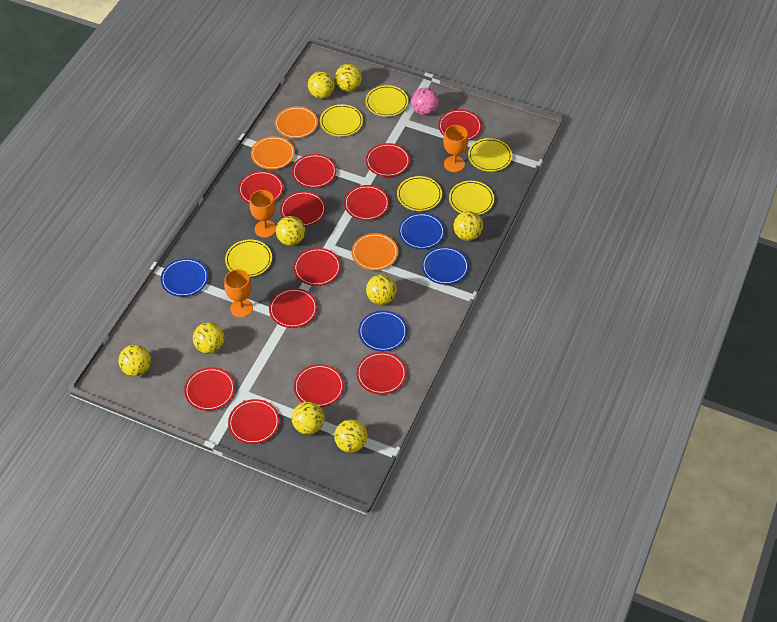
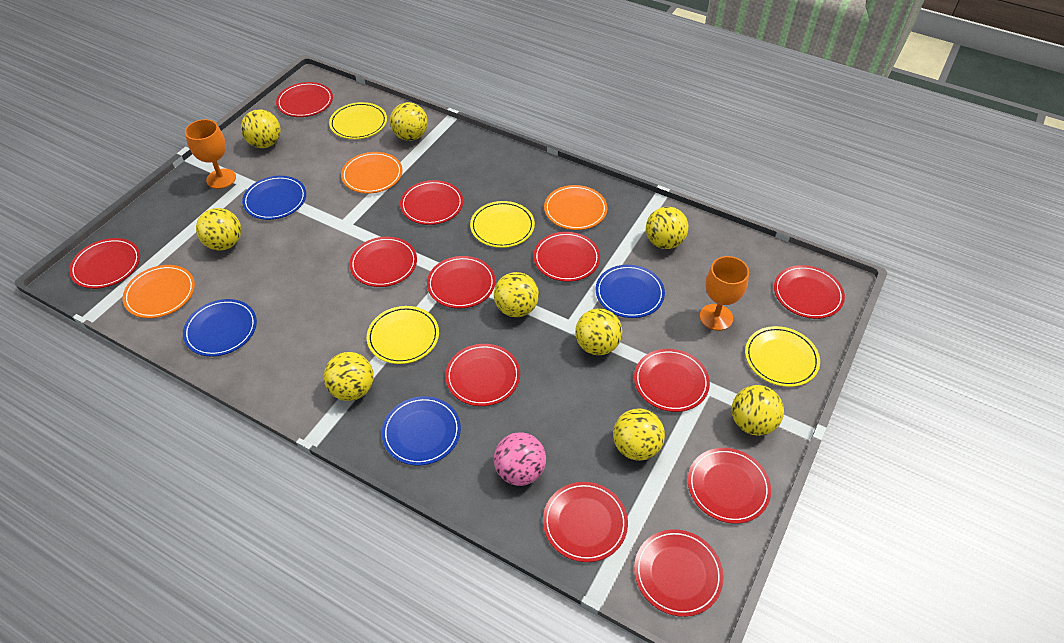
orange goblet: 3 -> 2
yellow plate: 6 -> 4

